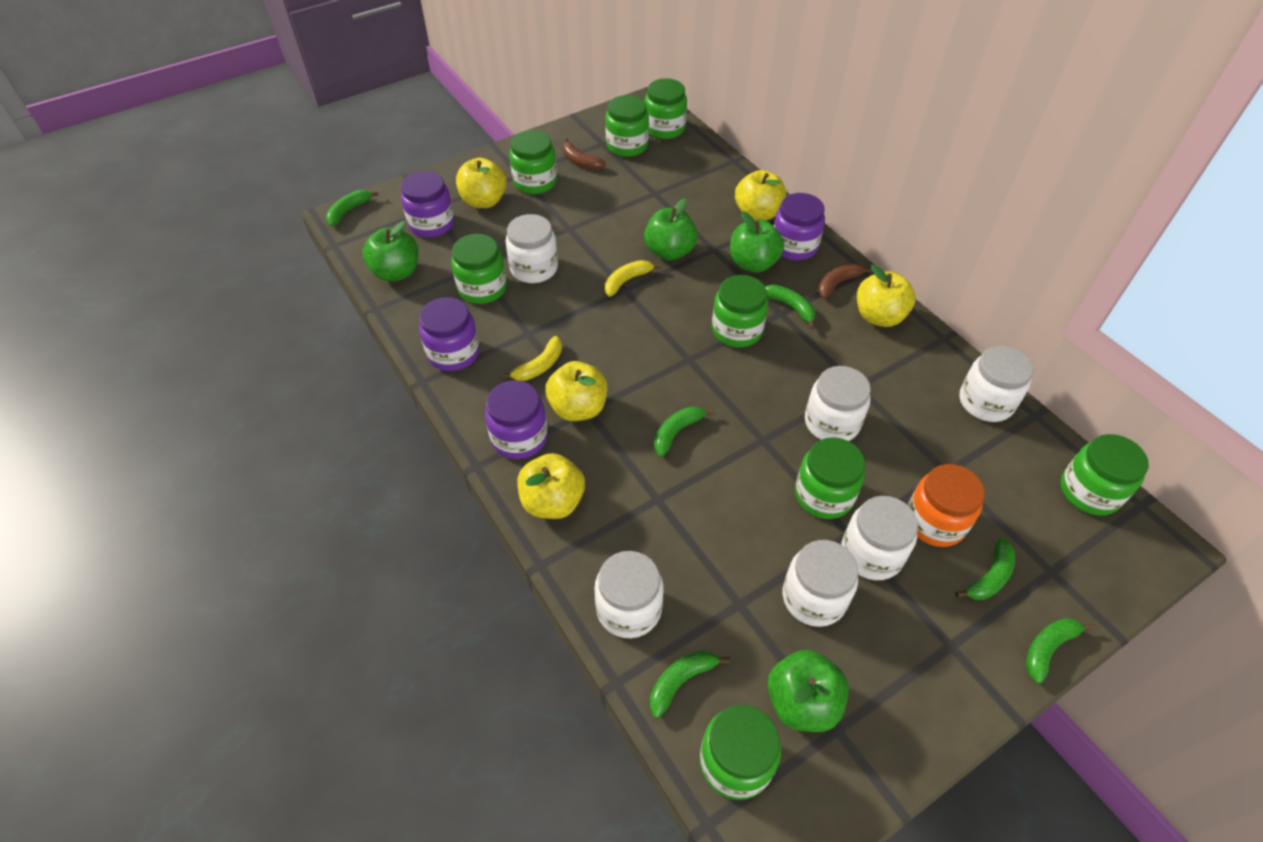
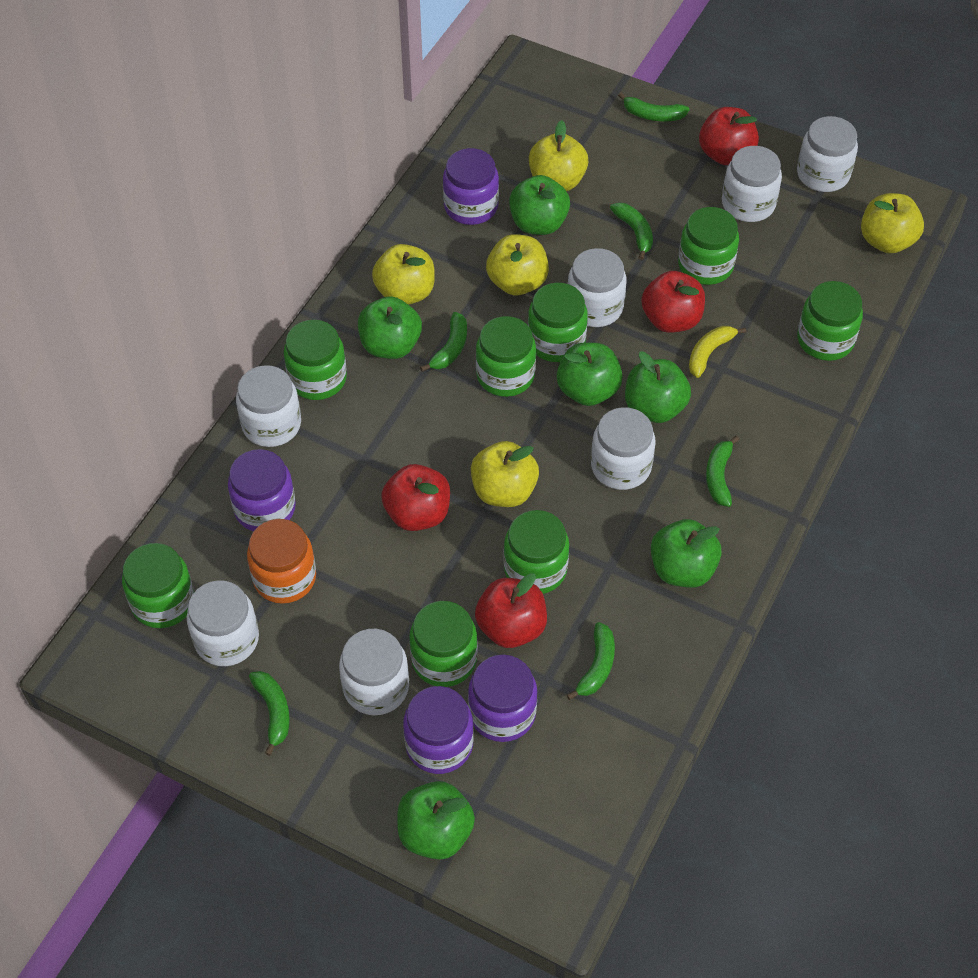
brown banana: 2 -> 0
green apple: 4 -> 6
red apple: 0 -> 4
white jar: 6 -> 7
yellow banana: 2 -> 1

